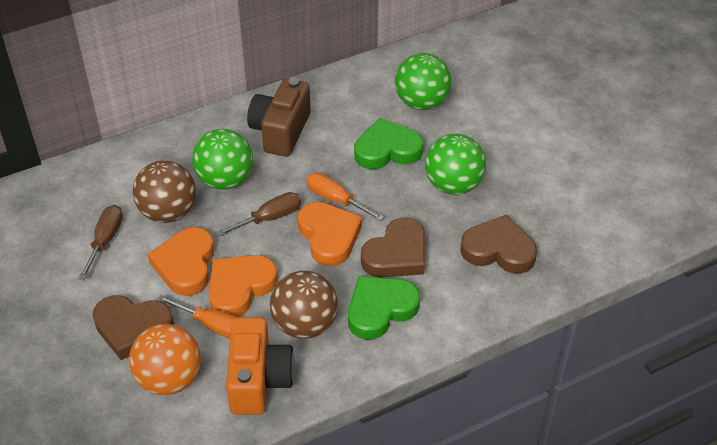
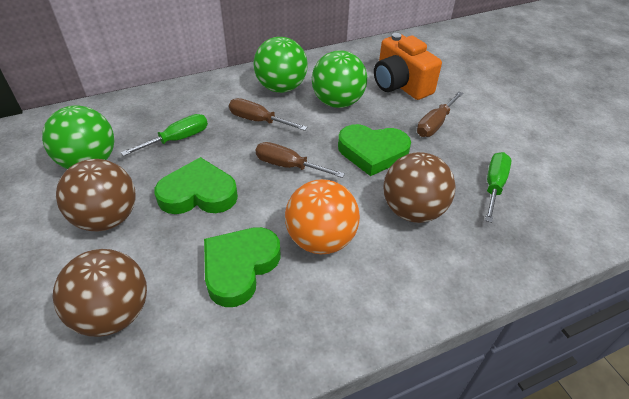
brown ball: 2 -> 3
brown camera: 1 -> 0
brown heart: 3 -> 0
brown screwdriver: 2 -> 3
green heart: 2 -> 3
green screwdriver: 0 -> 2
orange heart: 3 -> 0
orange screwdriver: 2 -> 0

